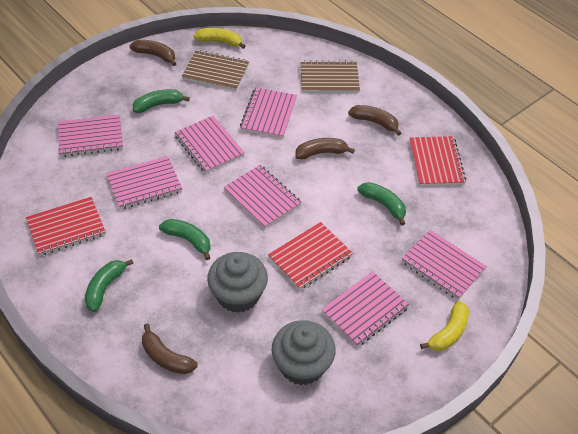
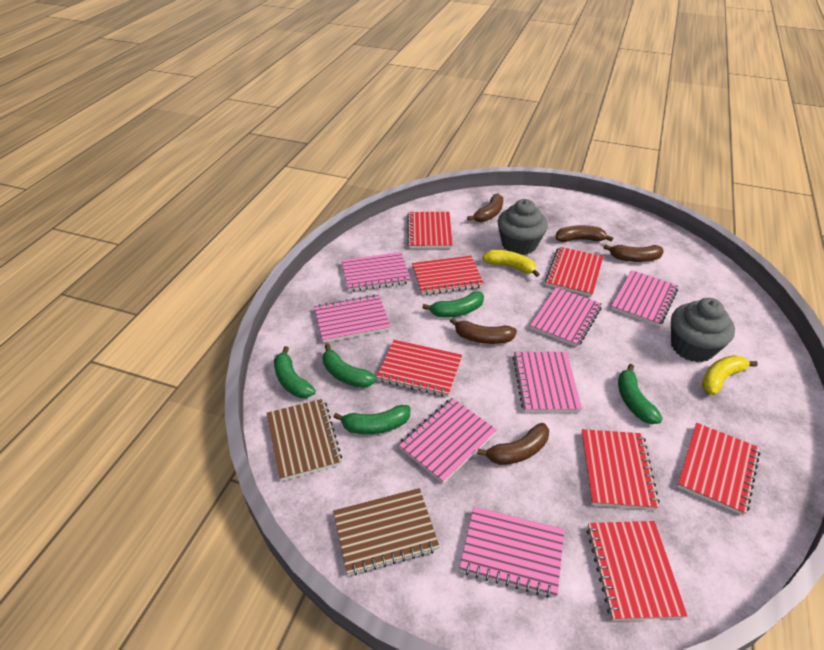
brown banana: 4 -> 5
green banana: 4 -> 5
red notebook: 3 -> 7

